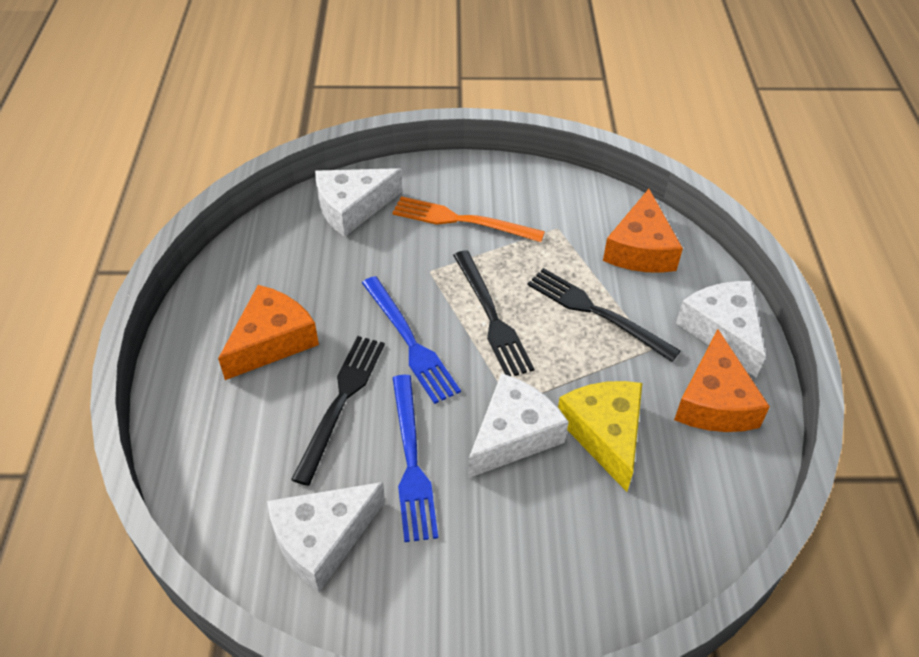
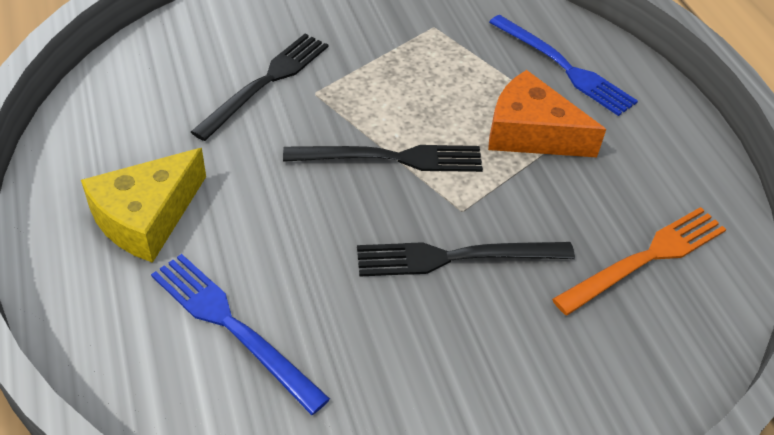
orange cheese: 3 -> 1
white cheese: 4 -> 0

